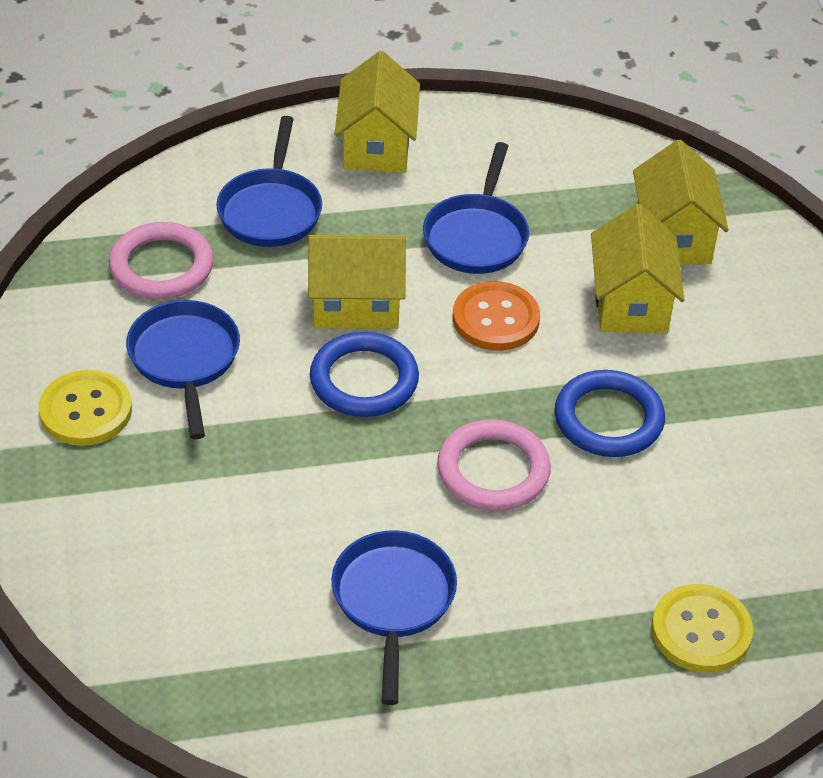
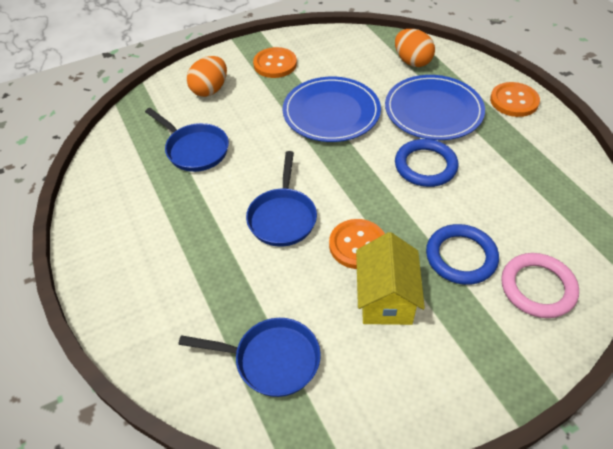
blue pan: 4 -> 3
blue plate: 0 -> 2
orange button: 1 -> 3
orange egg: 0 -> 2
pink ring: 2 -> 1
yellow button: 2 -> 0
yellow house: 4 -> 1

